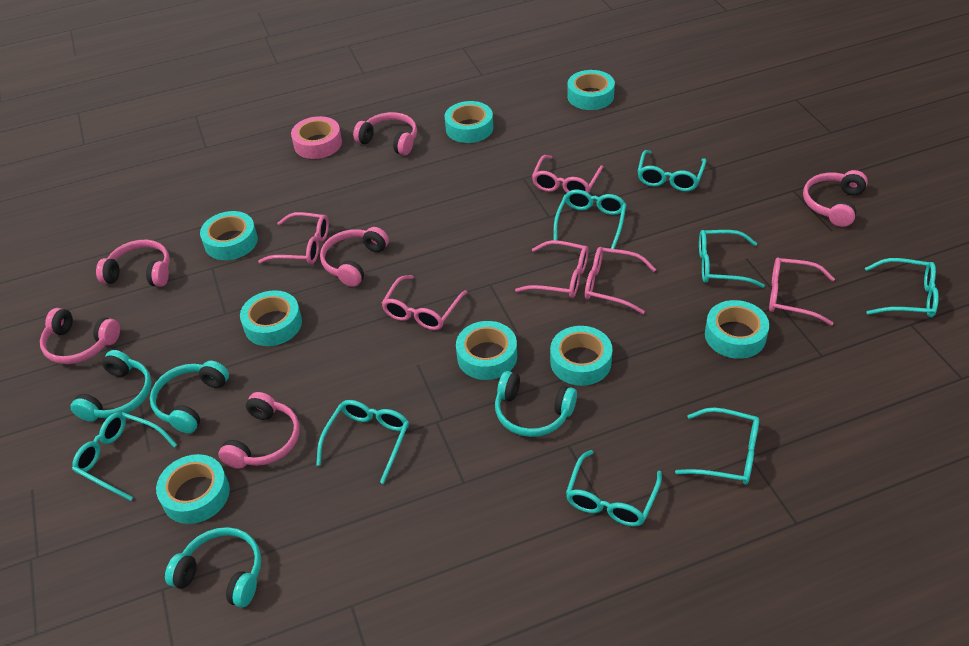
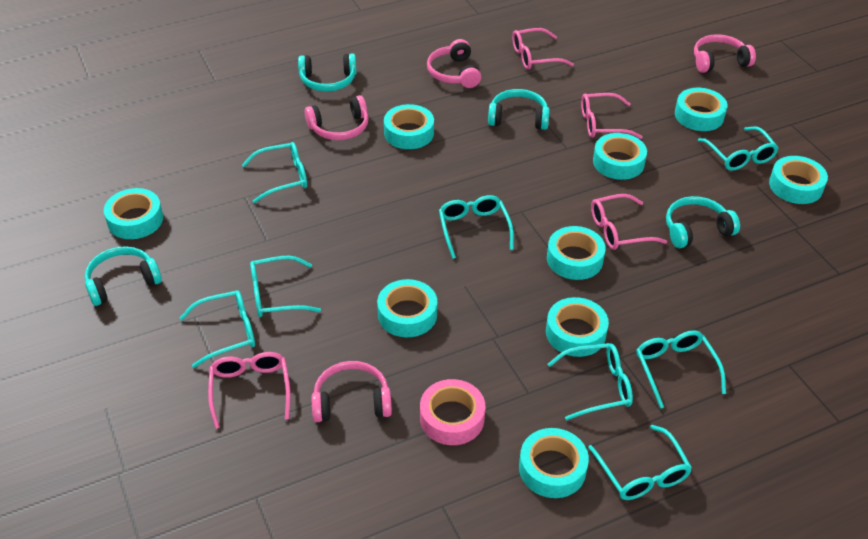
pink glasses: 6 -> 4
pink headphones: 6 -> 4
turquoise tape: 8 -> 9

